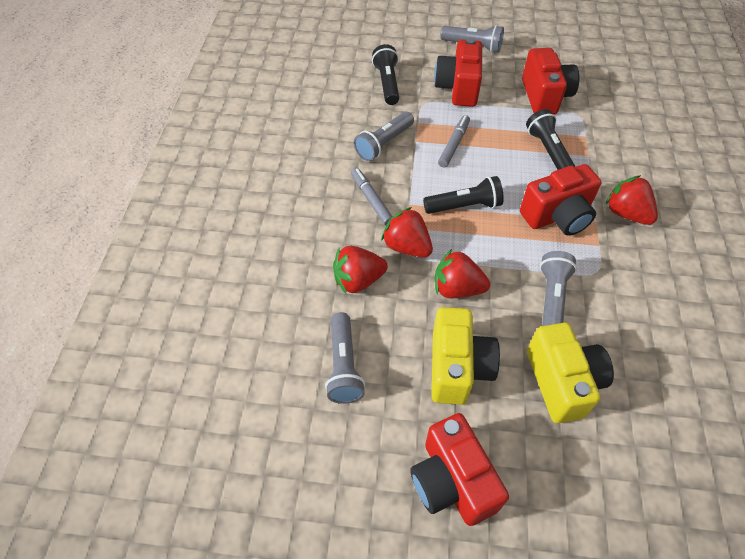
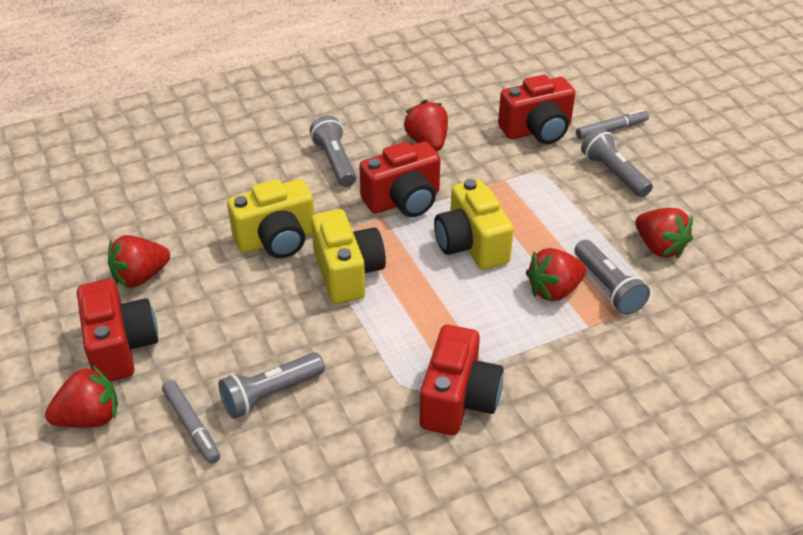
black flashlight: 3 -> 0
red strawberry: 4 -> 5
yellow camera: 2 -> 3

